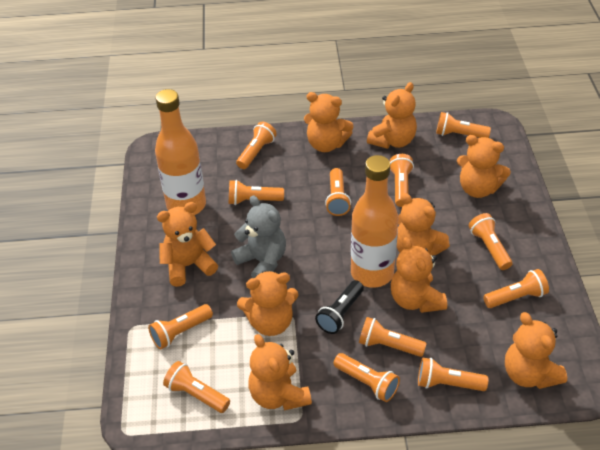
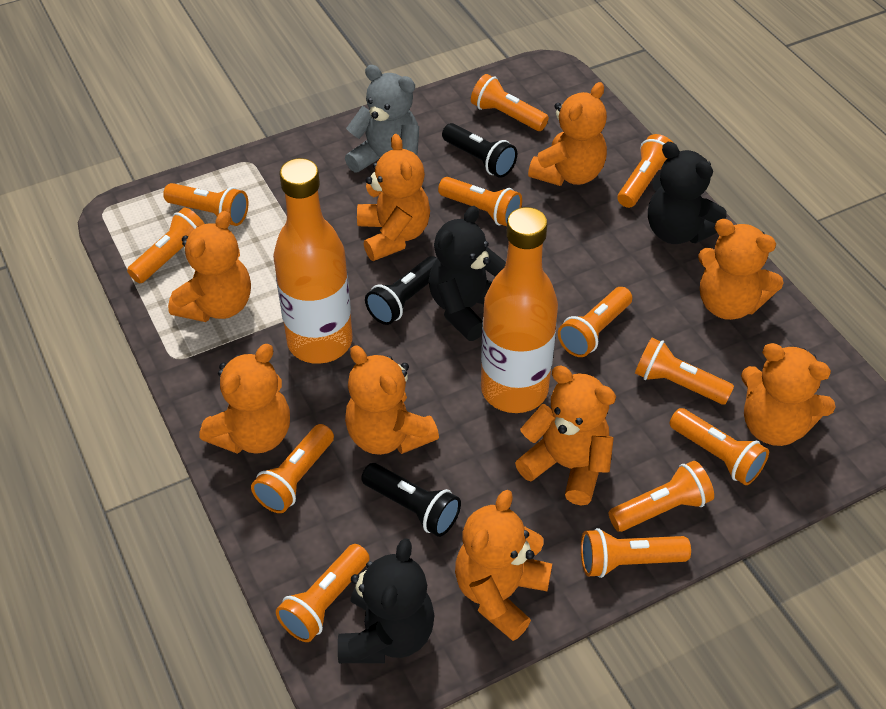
black flashlight: 1 -> 3
black teddy bear: 0 -> 3

